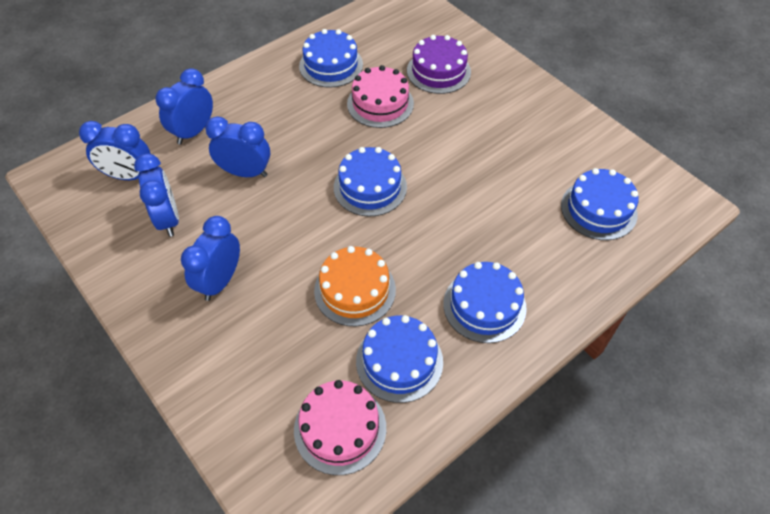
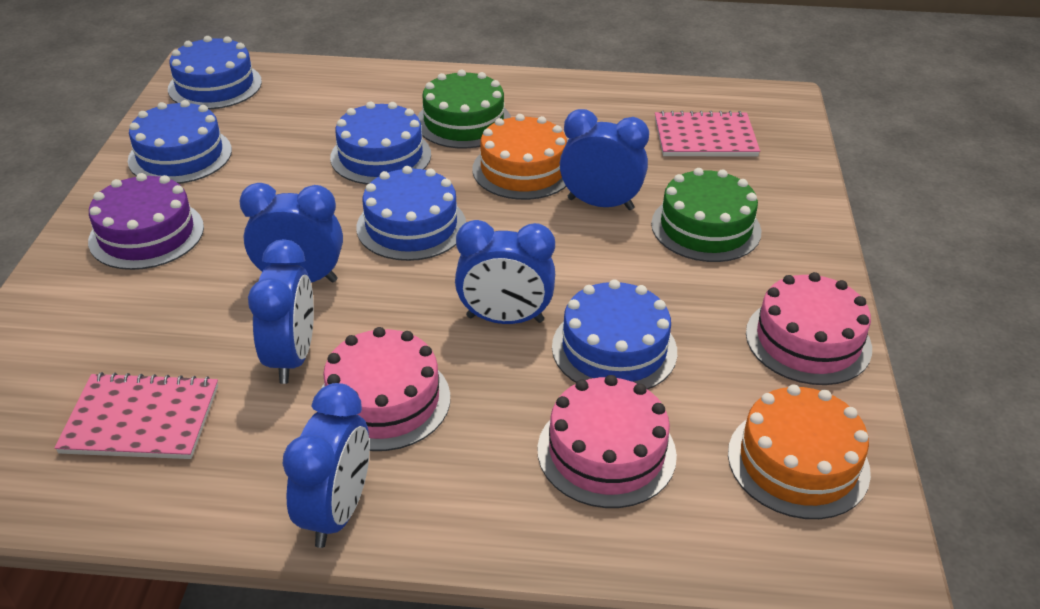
green cake: 0 -> 2
orange cake: 1 -> 2
pink cake: 2 -> 3
pink notebook: 0 -> 2

